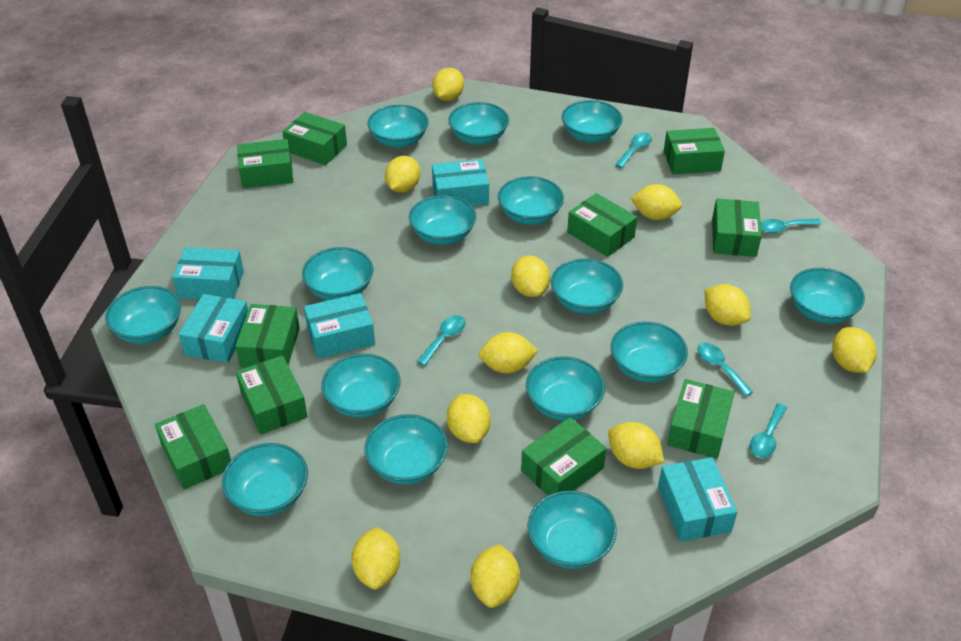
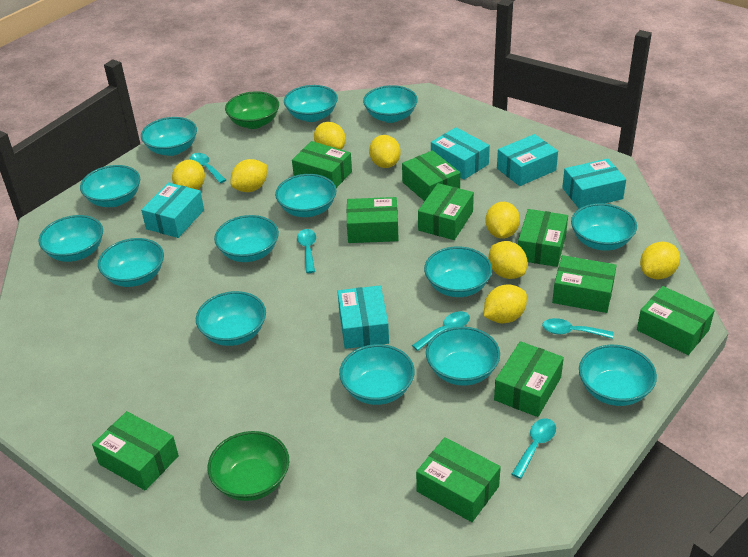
green bowl: 0 -> 2
turquoise bowl: 15 -> 14
yellow lemon: 11 -> 8

